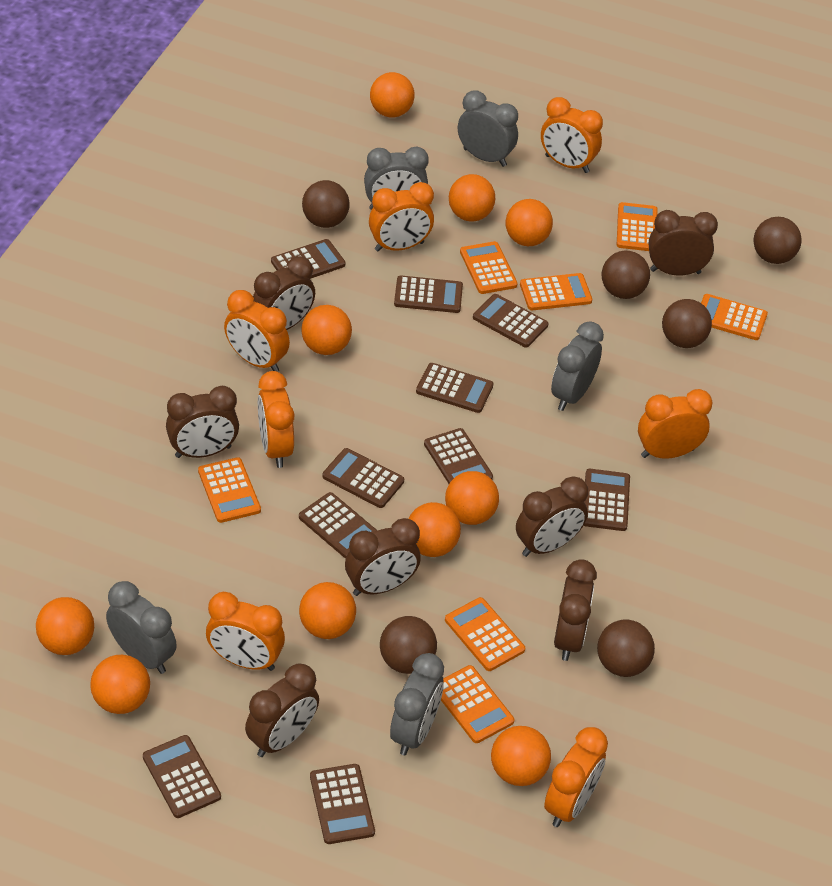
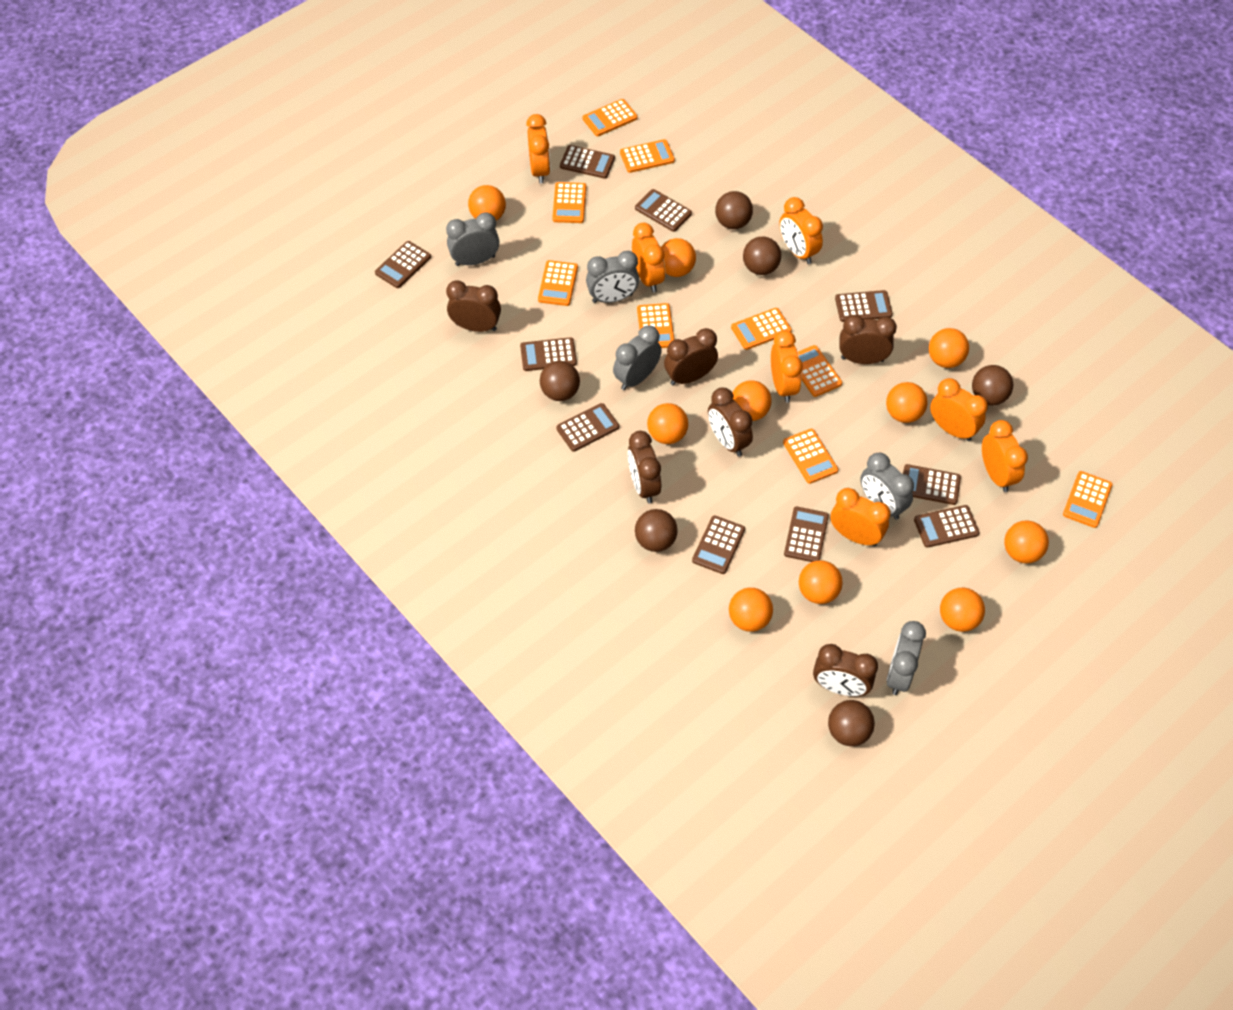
brown clock: 7 -> 6
orange calculator: 7 -> 9

